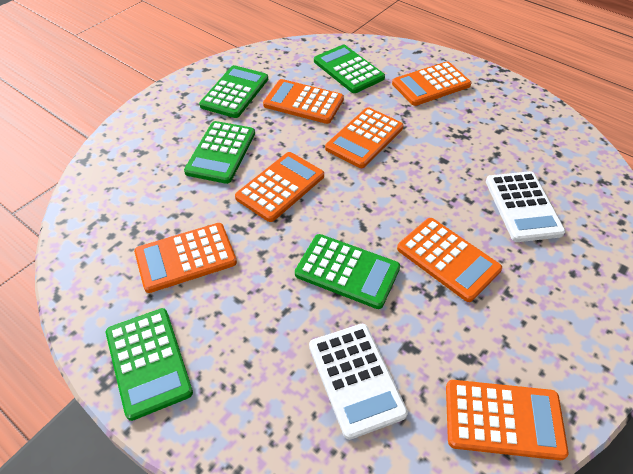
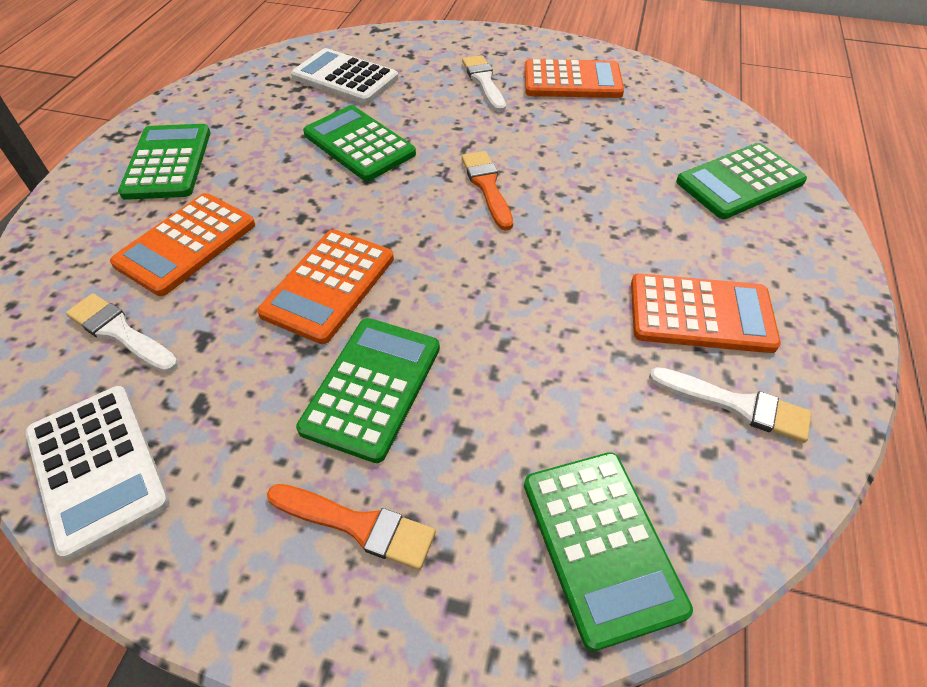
orange brush: 0 -> 2
orange calculator: 7 -> 4
white brush: 0 -> 3

